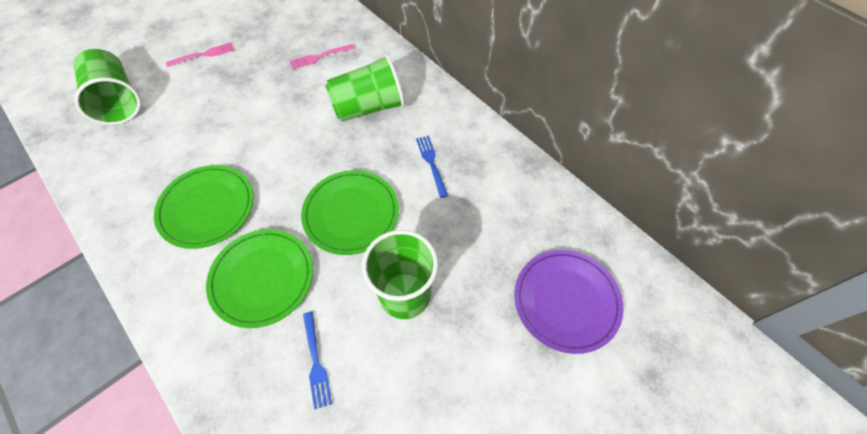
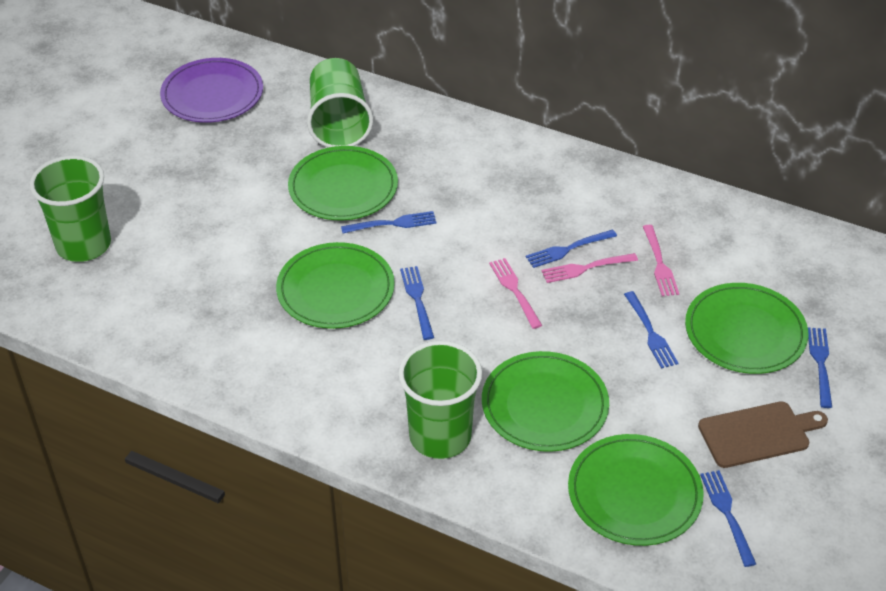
blue fork: 2 -> 6
brown cutting board: 0 -> 1
green plate: 3 -> 5
pink fork: 2 -> 3

